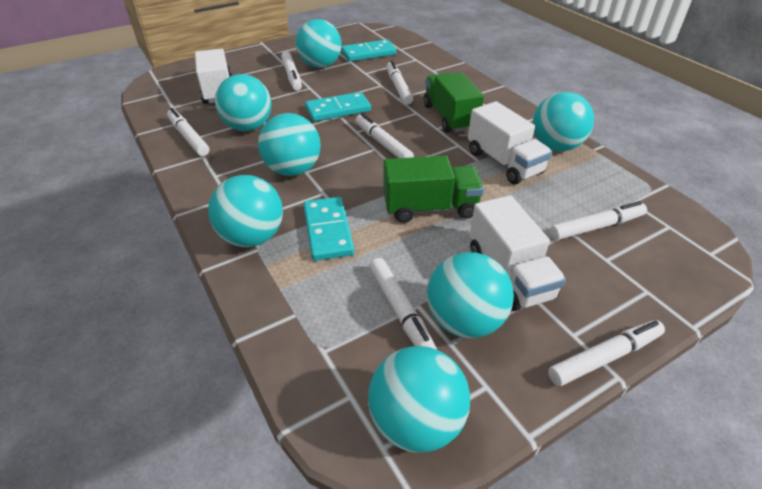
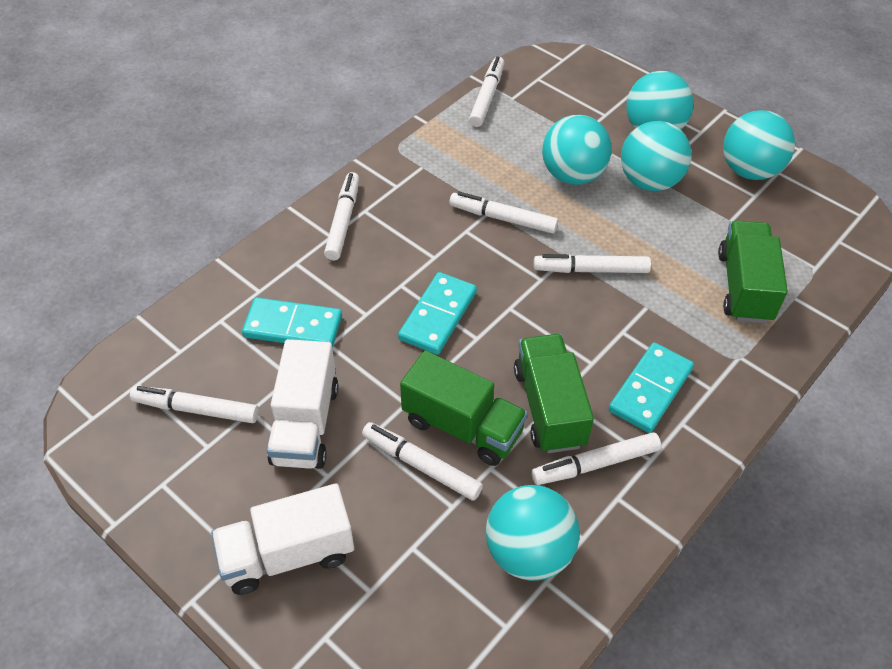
green truck: 2 -> 3
turquoise ball: 7 -> 5
white truck: 3 -> 2

